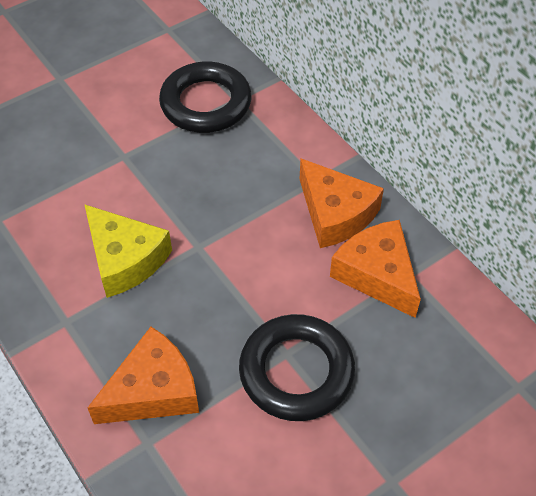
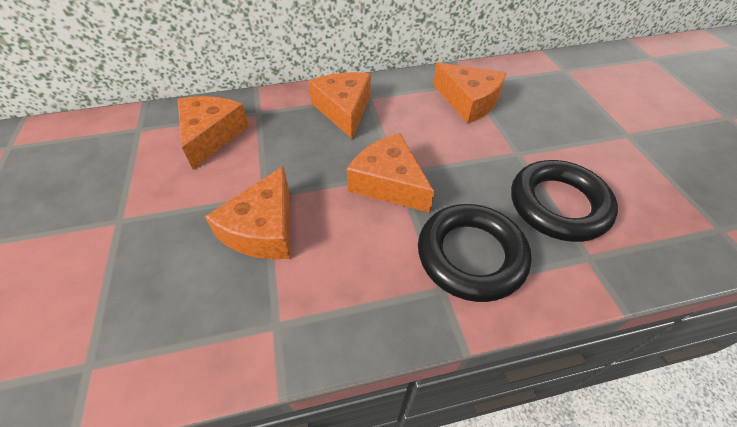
orange cheese: 3 -> 5
yellow cheese: 1 -> 0

